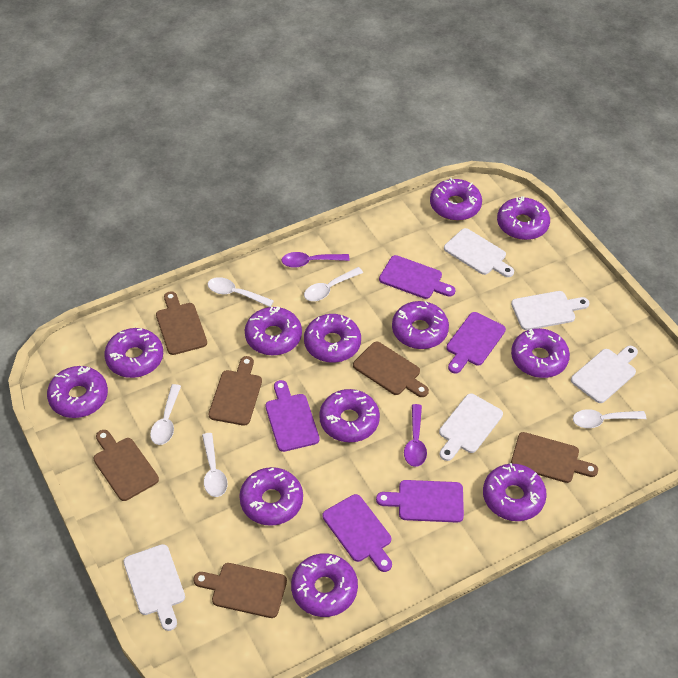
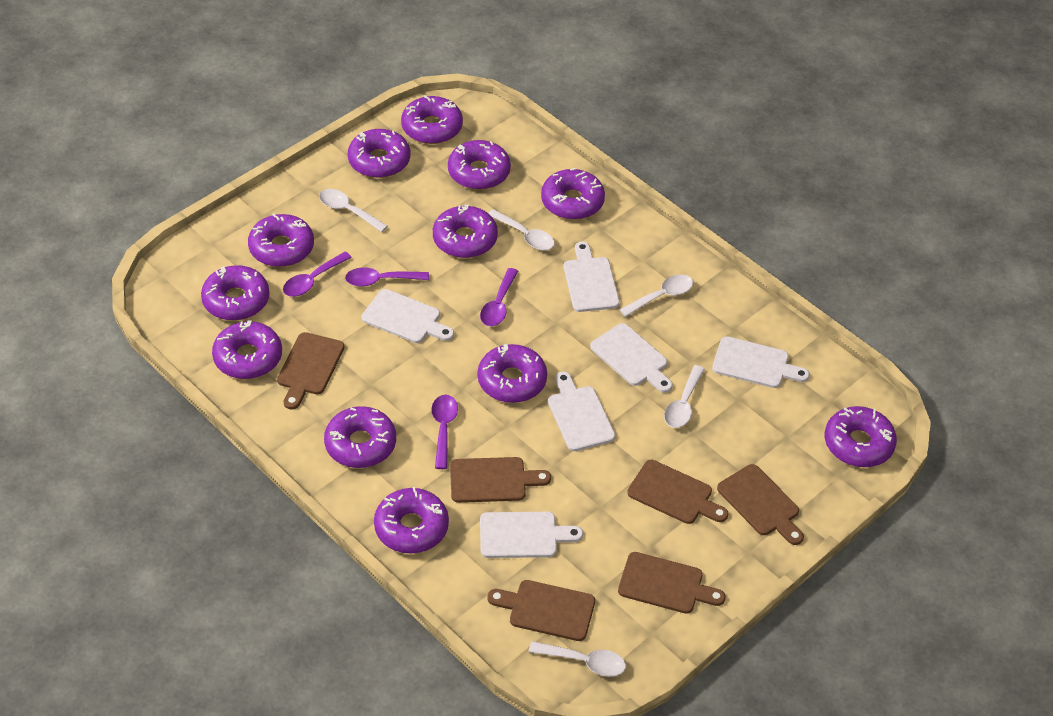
purple cutting board: 5 -> 0
purple spoon: 2 -> 4
white cutting board: 5 -> 6

